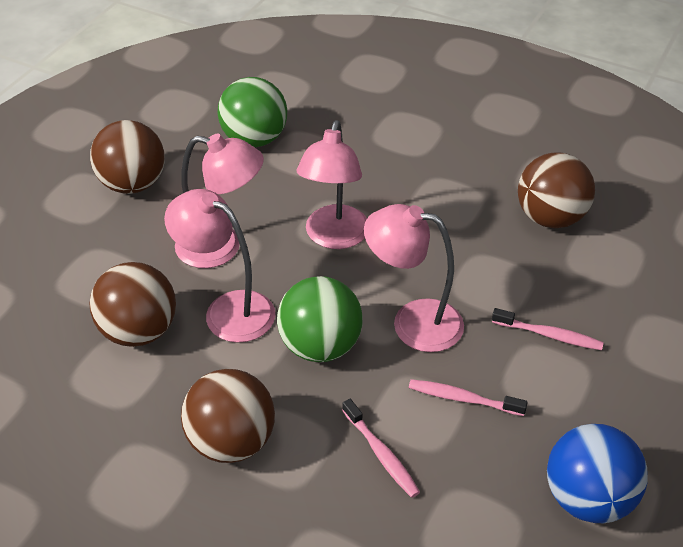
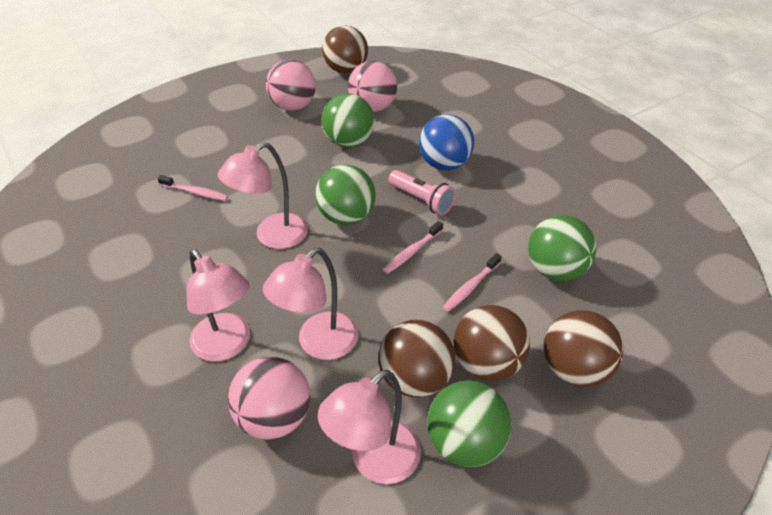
green ball: 2 -> 4
pink ball: 0 -> 3
pink flashlight: 0 -> 1

